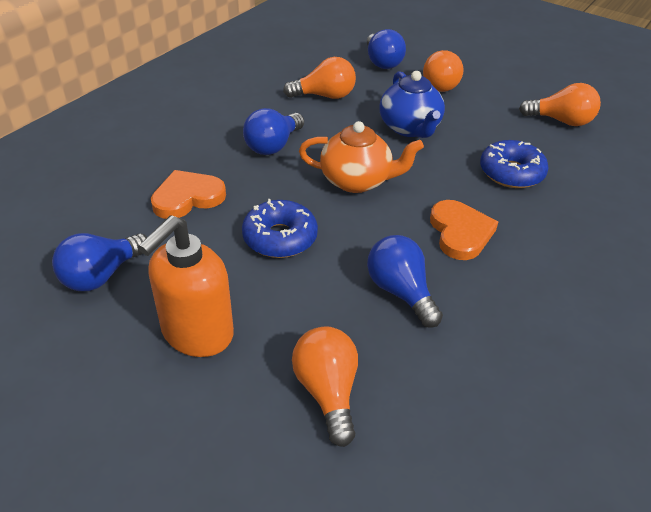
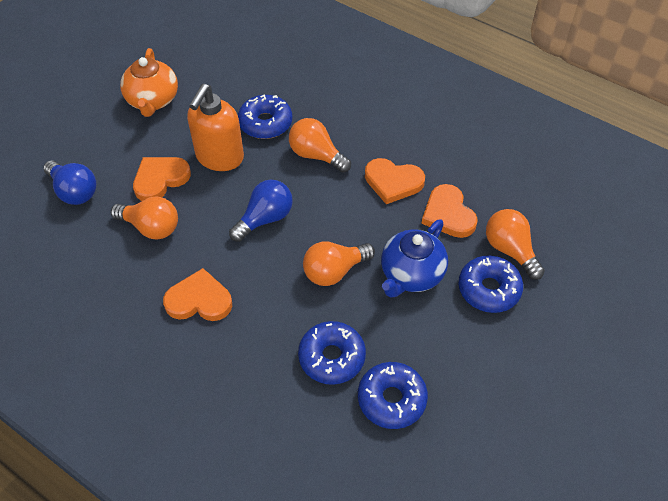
blue donut: 2 -> 4
blue light bulb: 4 -> 2
orange heart: 2 -> 4

